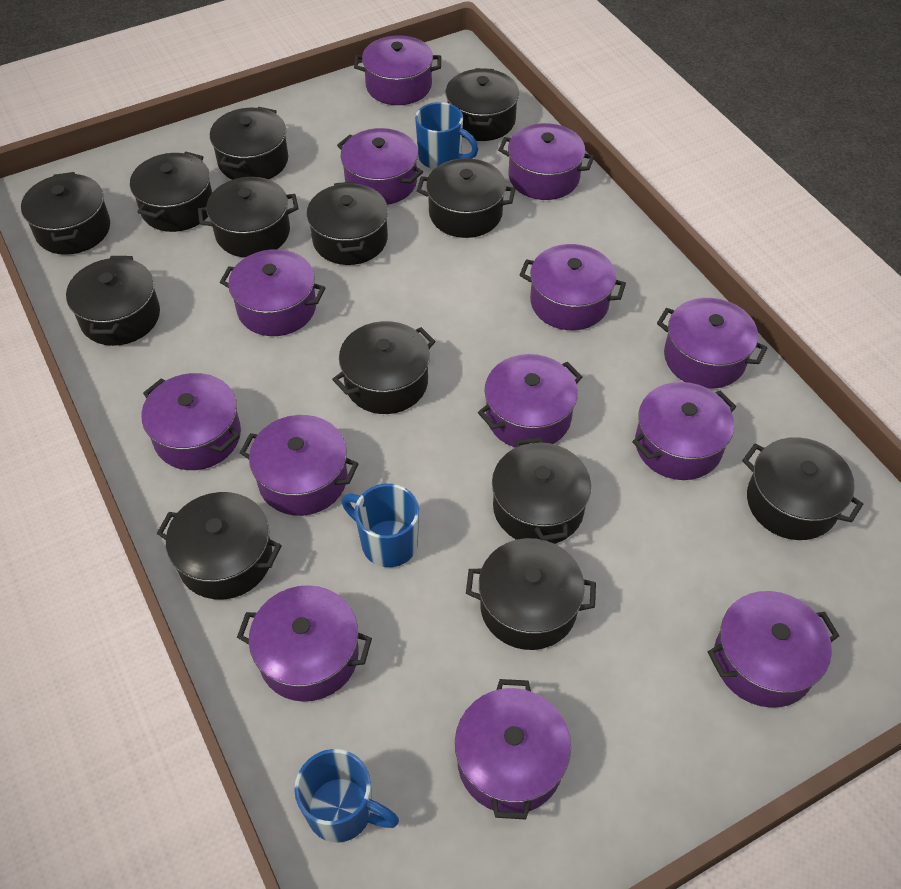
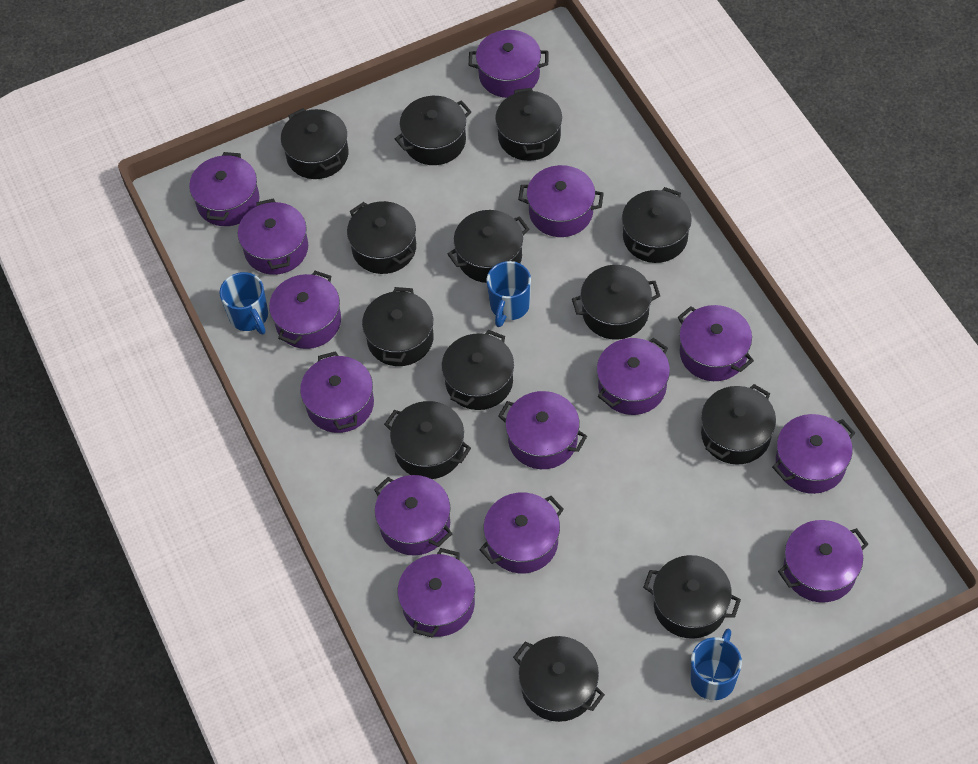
purple pot: 13 -> 14

